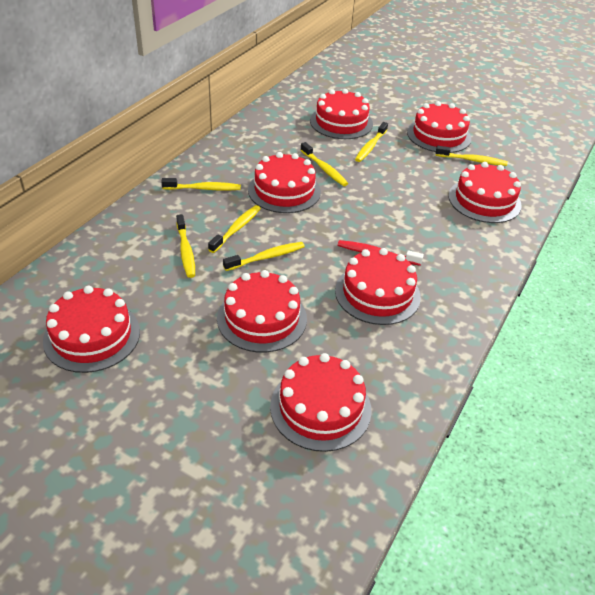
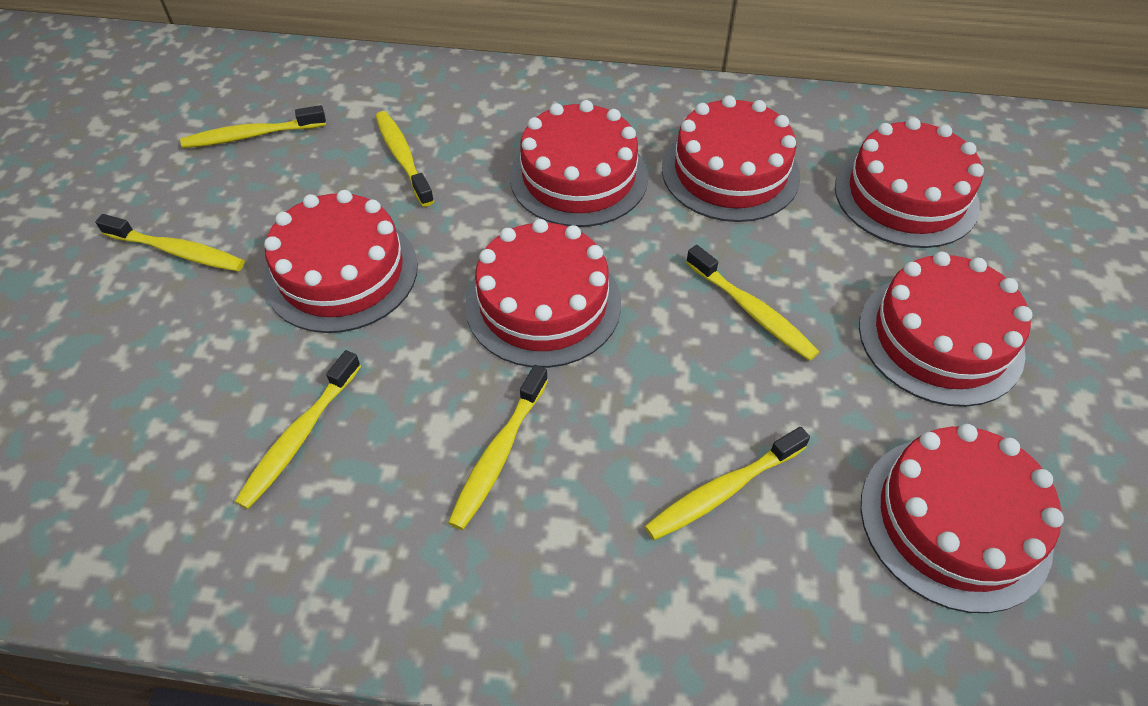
red cake: 8 -> 7
red toothbrush: 1 -> 0

